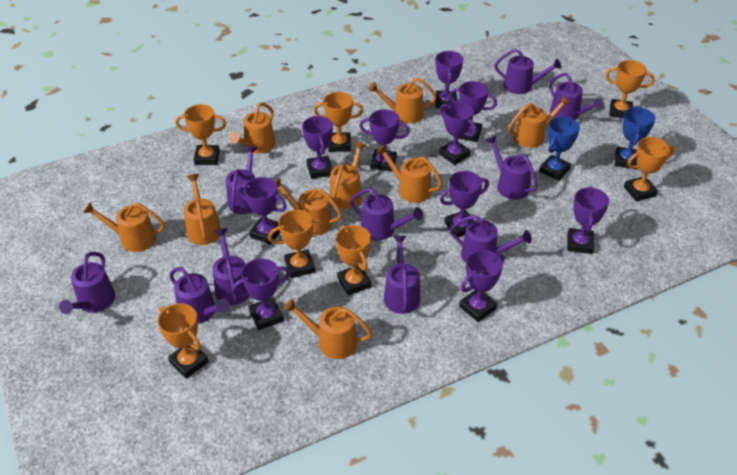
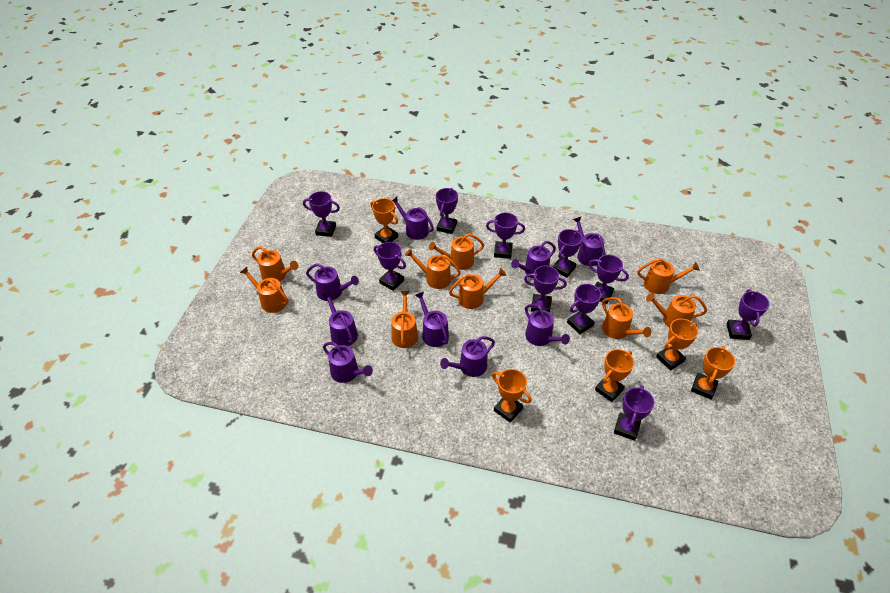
blue trophy: 2 -> 0
orange trophy: 7 -> 5
purple watering can: 10 -> 9

